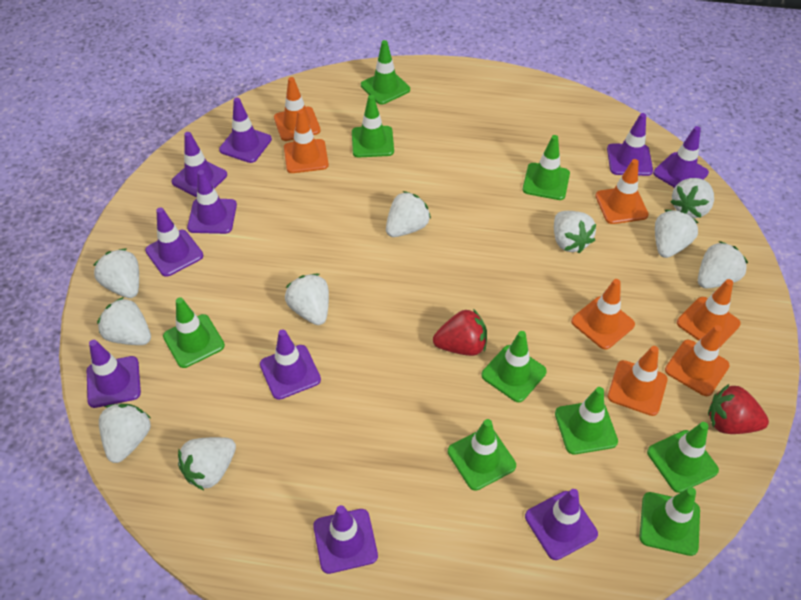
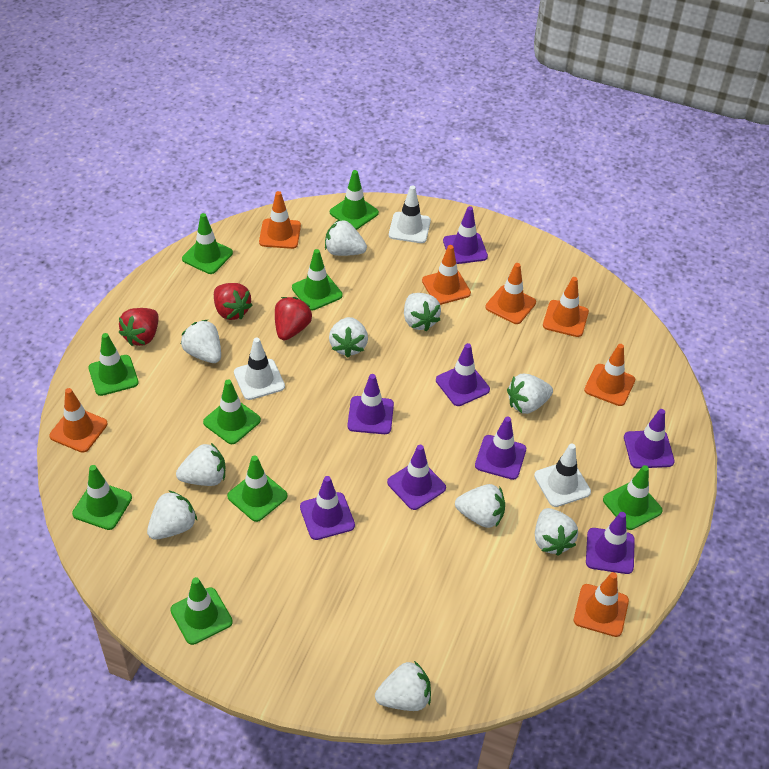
purple traffic cone: 10 -> 8
red strawberry: 2 -> 3
white traffic cone: 0 -> 3

